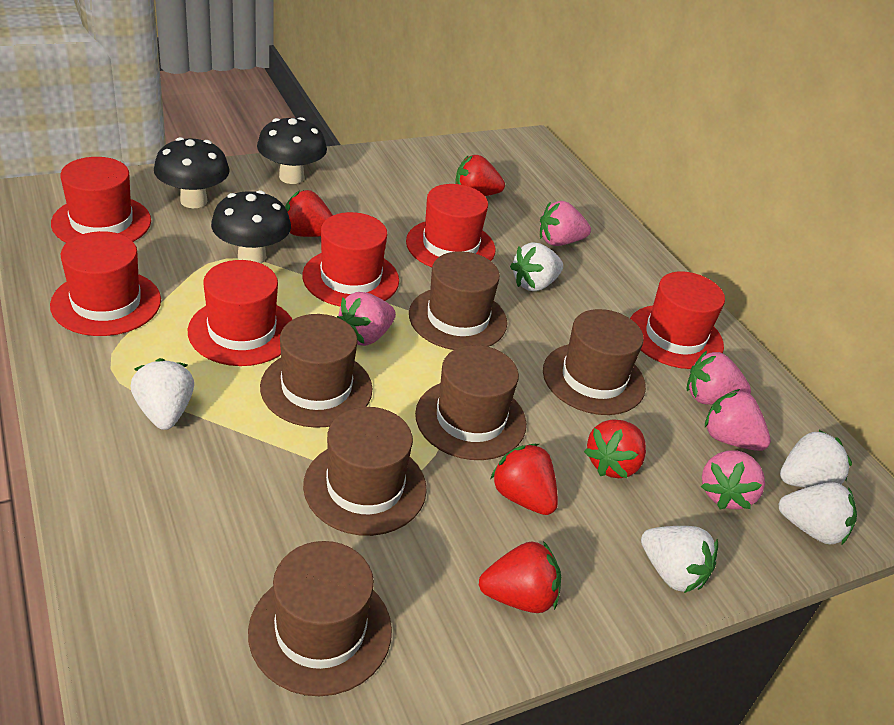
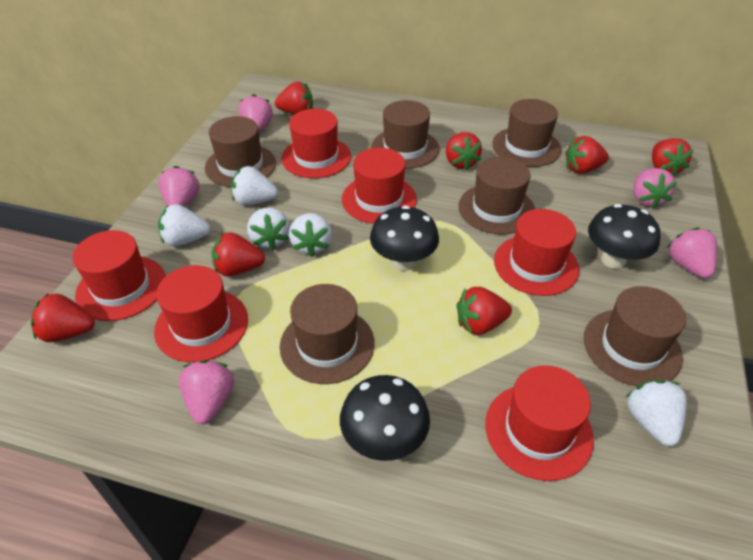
red strawberry: 5 -> 7

